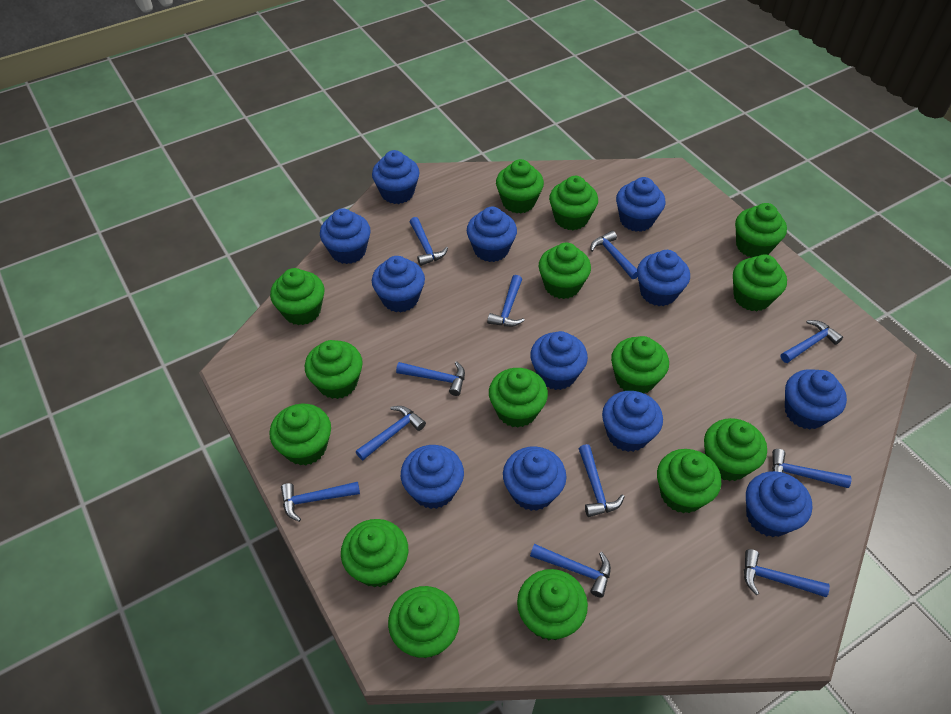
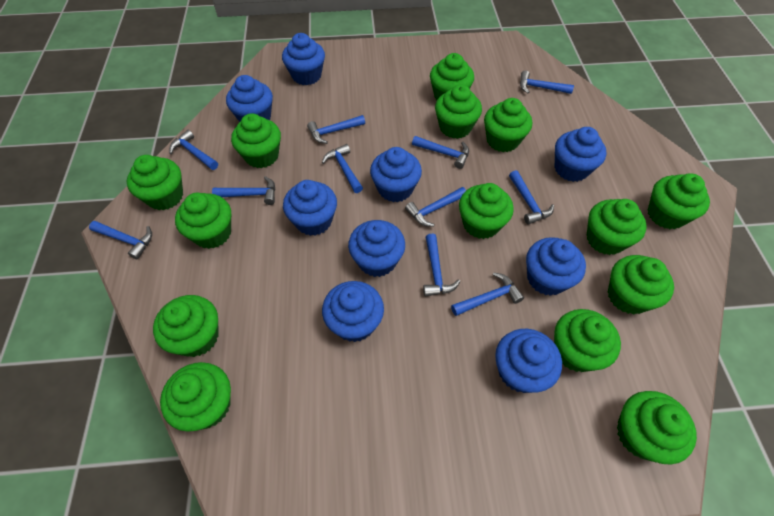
blue cupcake: 12 -> 9
green cupcake: 15 -> 14

